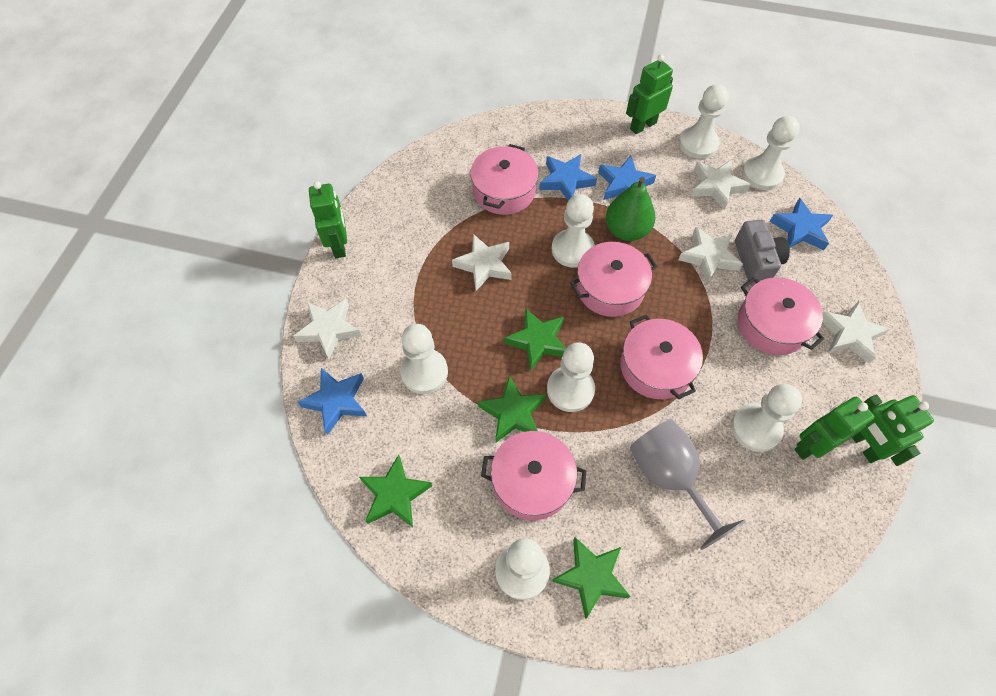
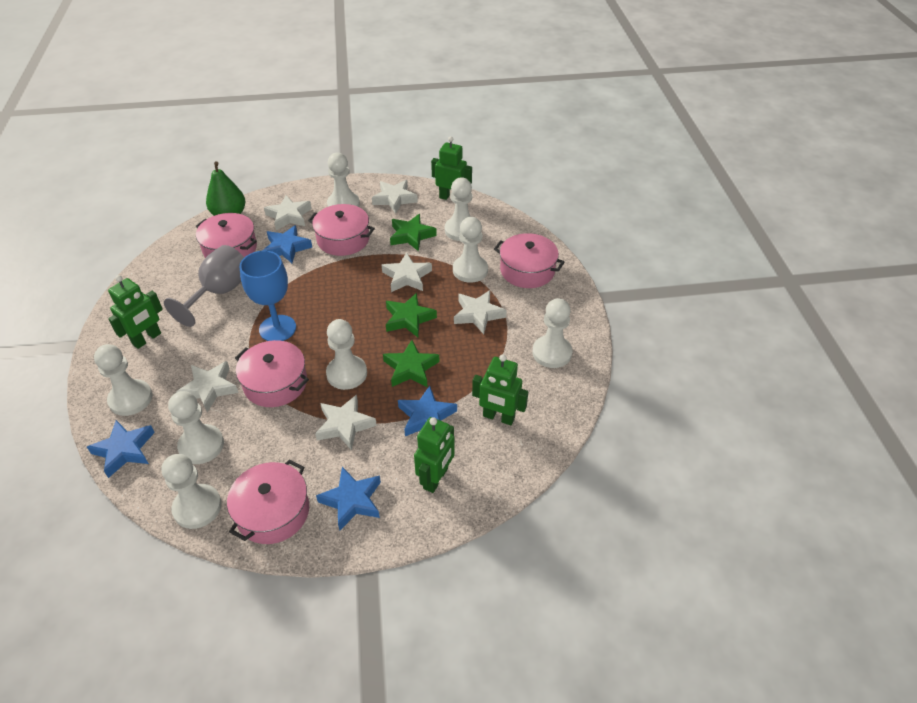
blue goblet: 0 -> 1
green star: 4 -> 3
grey camera: 1 -> 0
white pawn: 7 -> 8
white star: 5 -> 6

